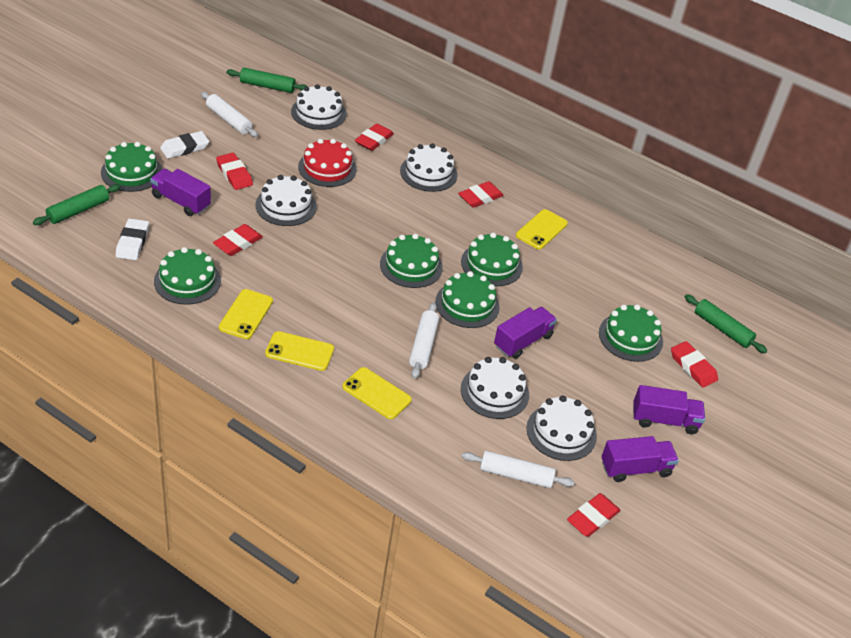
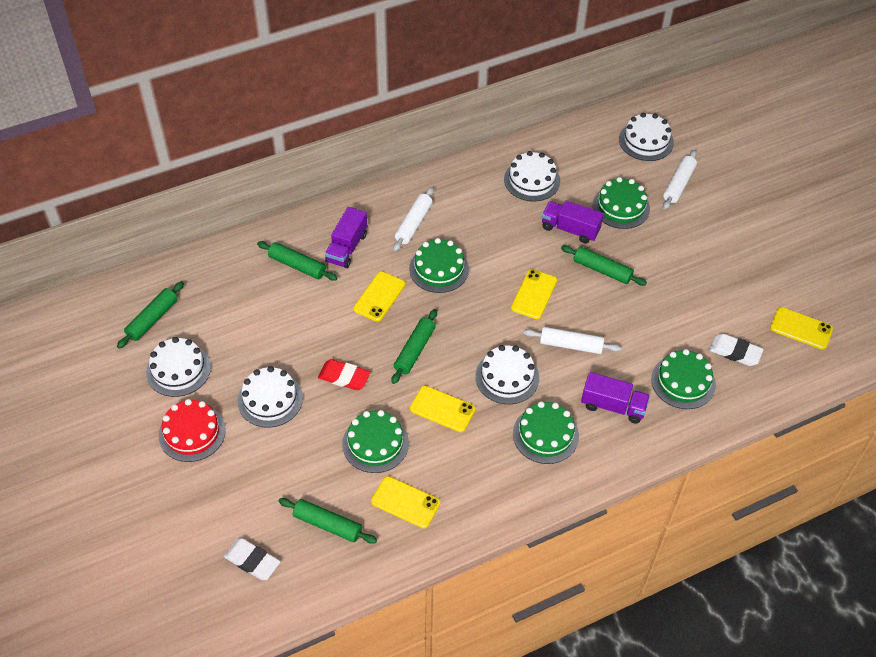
green cake: 6 -> 5
green rolling pin: 3 -> 5
purple truck: 4 -> 3
red eraser: 6 -> 1
yellow phone: 4 -> 5

